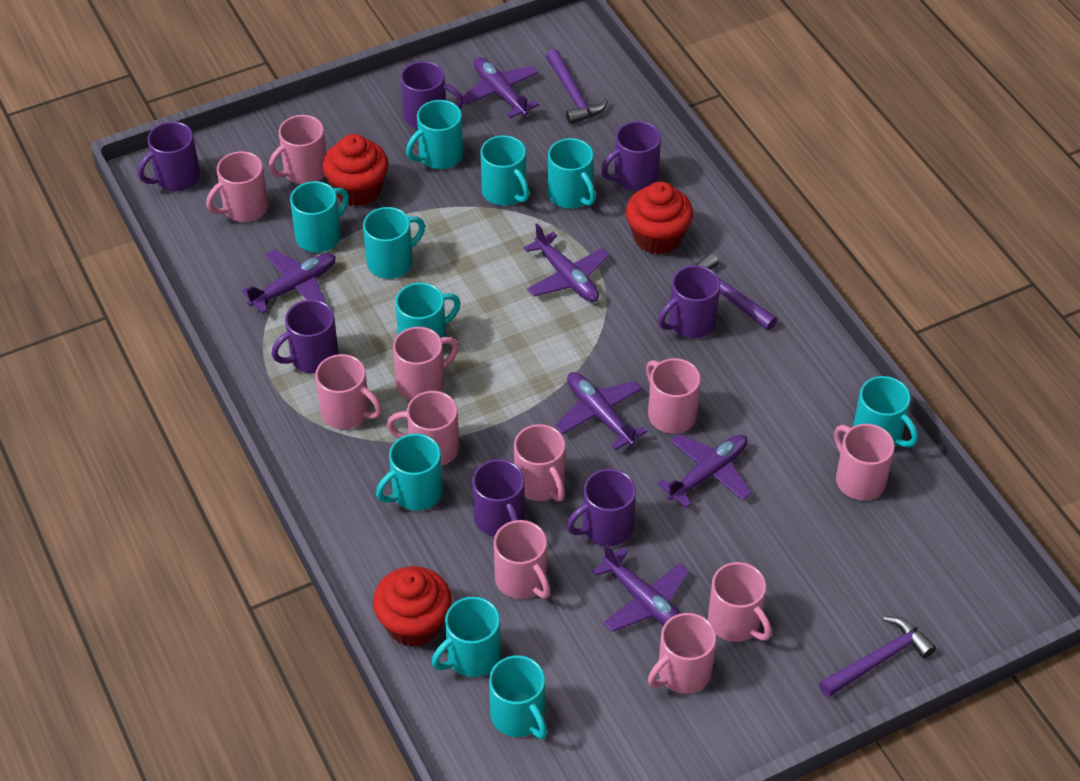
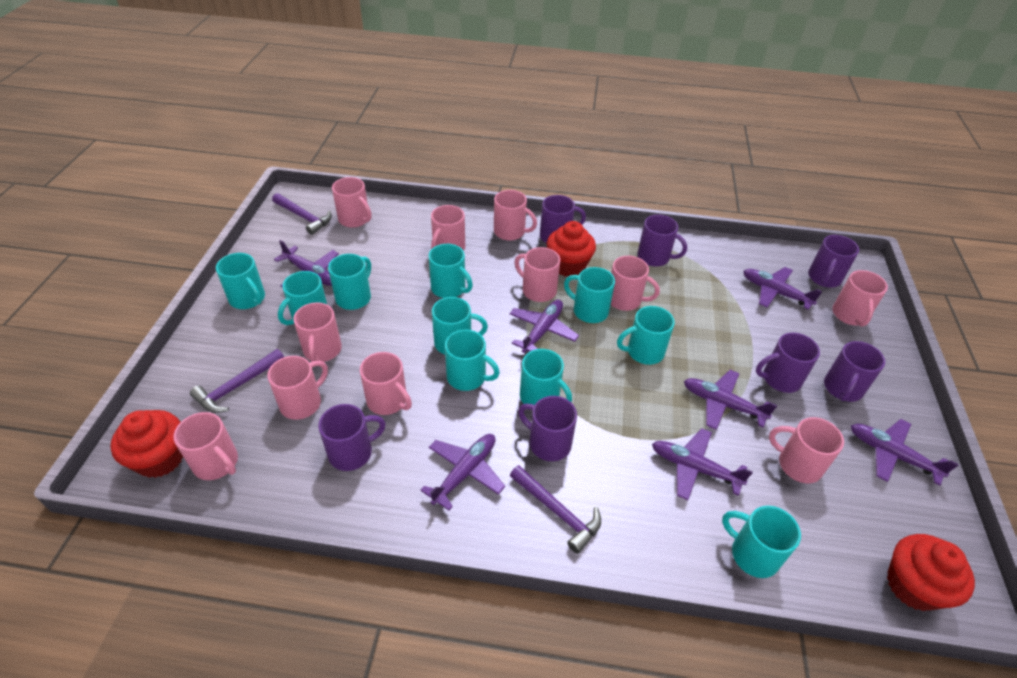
purple plane: 6 -> 7

